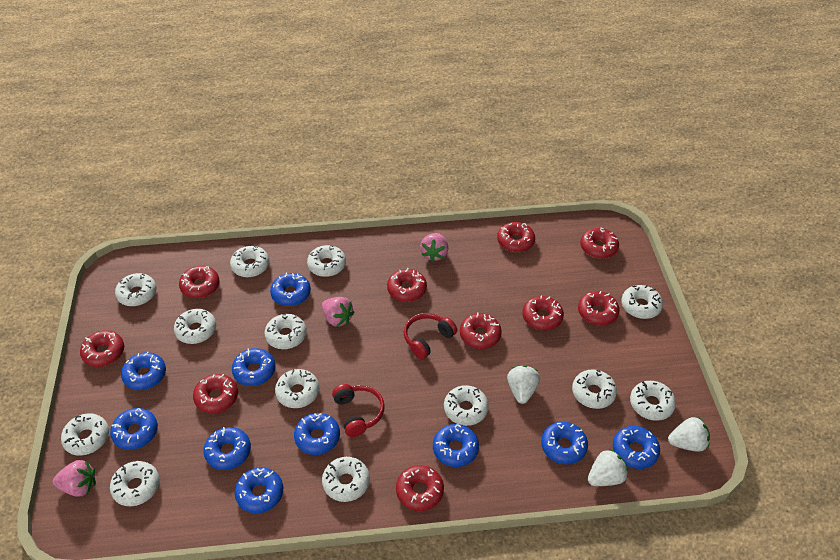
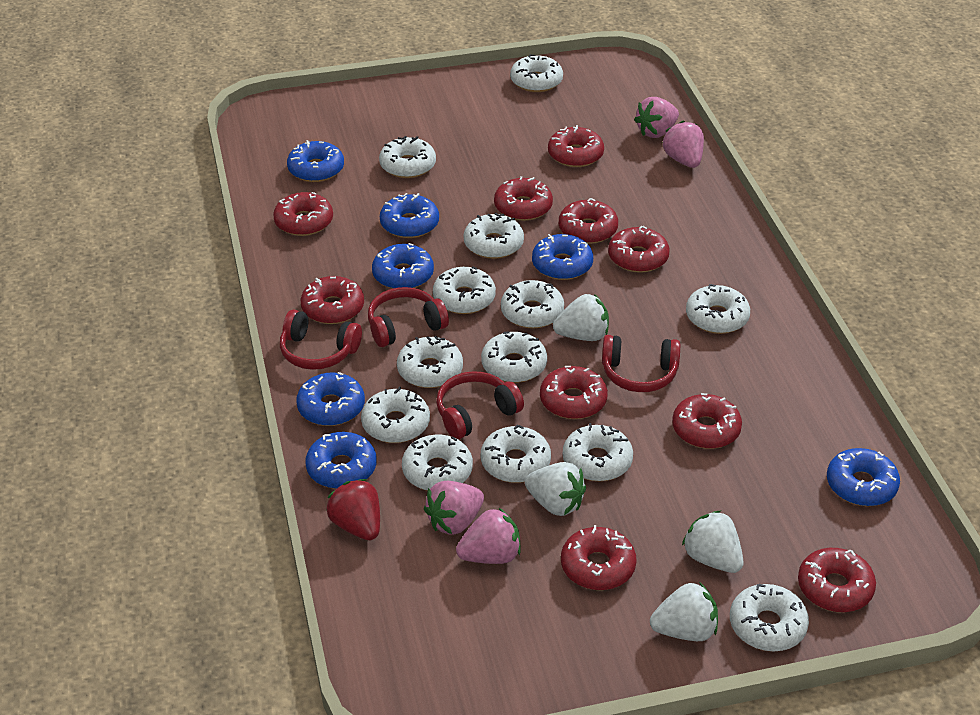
blue donut: 10 -> 7
pink strawberry: 3 -> 4
red headphones: 2 -> 4
red strawberry: 0 -> 1
white strawberry: 3 -> 4

